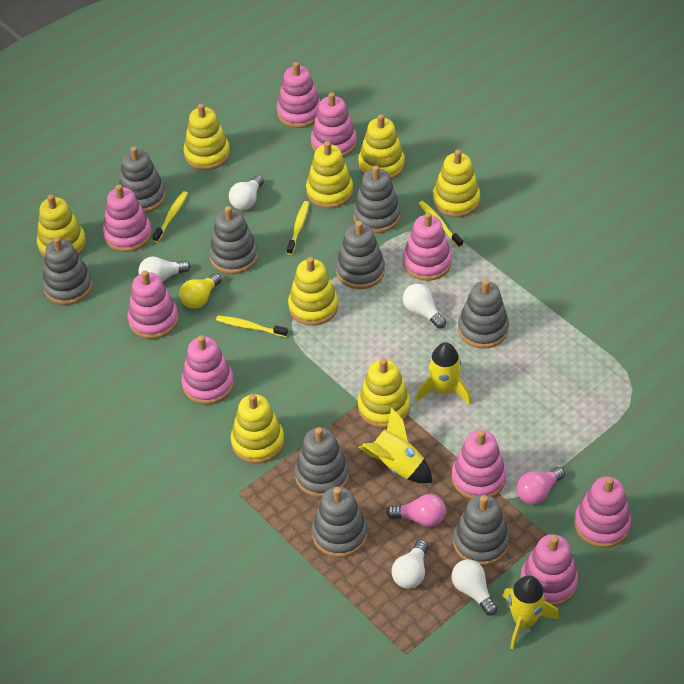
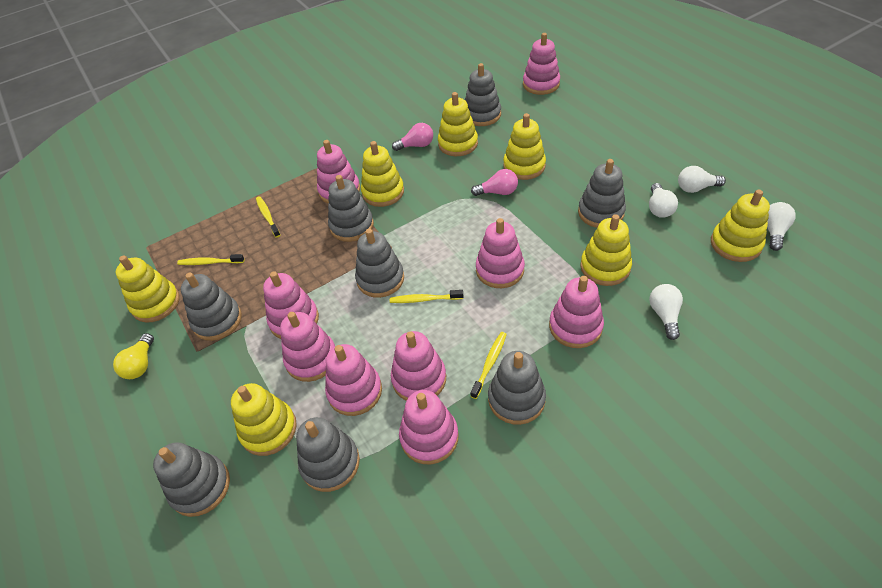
grey stacking toy: 9 -> 8
white light bulb: 5 -> 4
yellow rocket: 3 -> 0
yellow stacking toy: 8 -> 7

